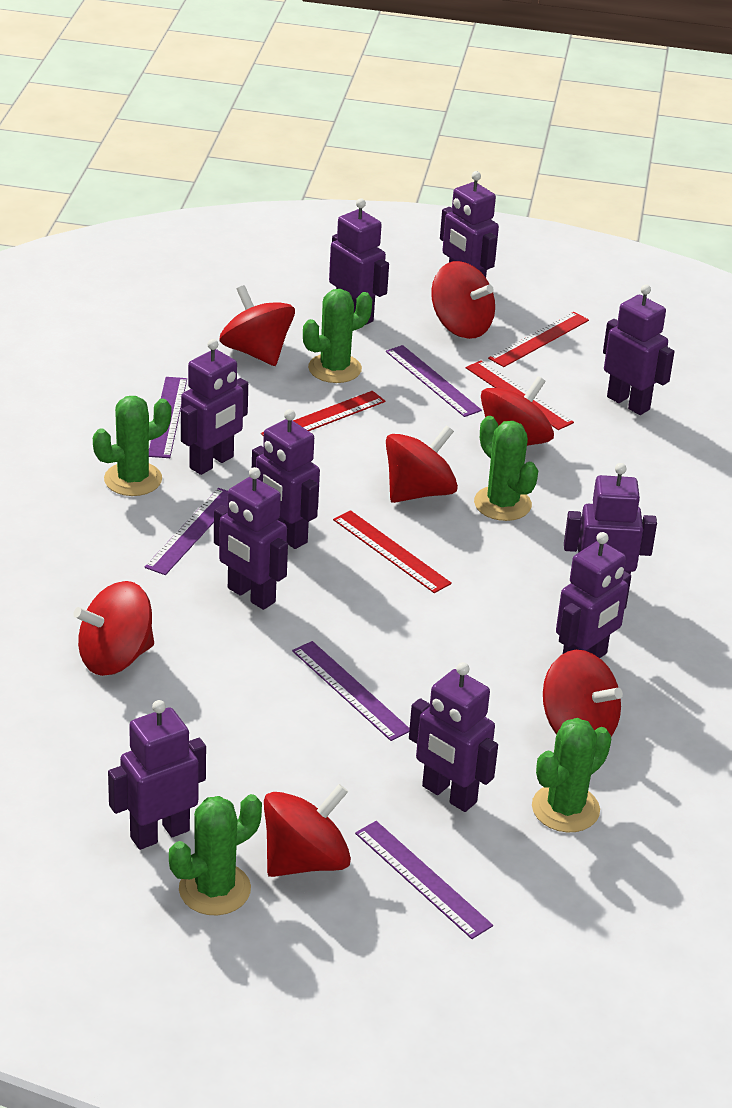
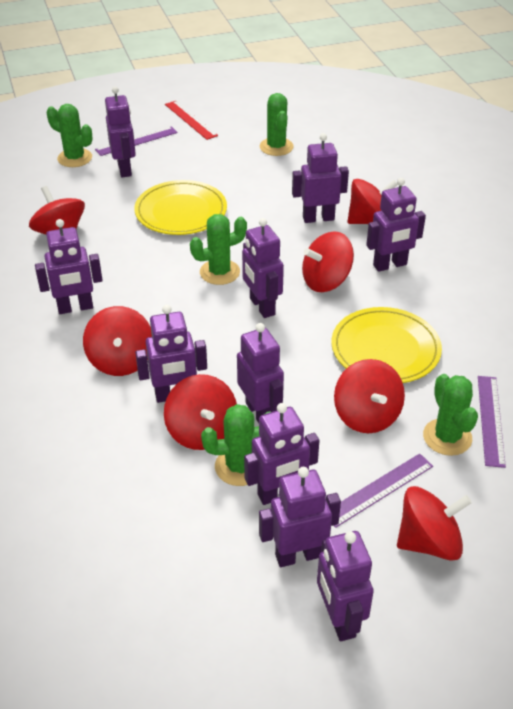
purple ruler: 5 -> 3
red ruler: 4 -> 1
yellow plate: 0 -> 2

